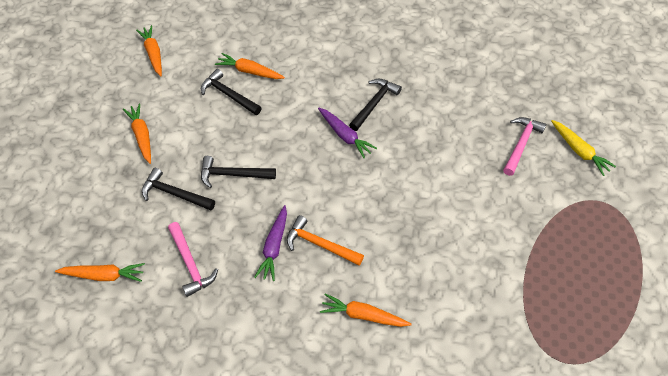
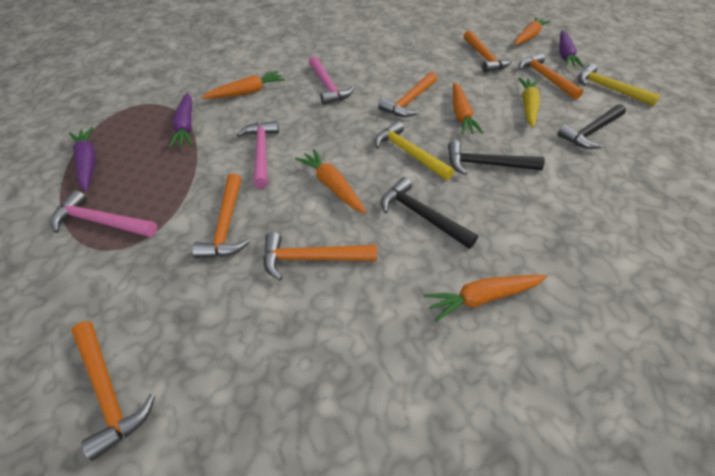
black hammer: 4 -> 3
orange hammer: 1 -> 6
pink hammer: 2 -> 3
purple carrot: 2 -> 3
yellow hammer: 0 -> 2

